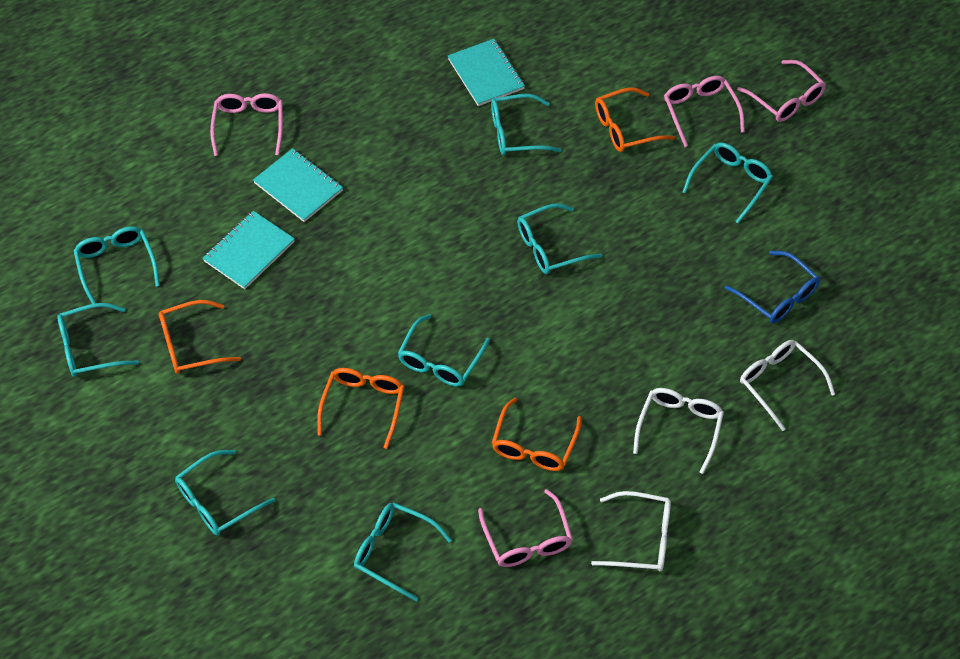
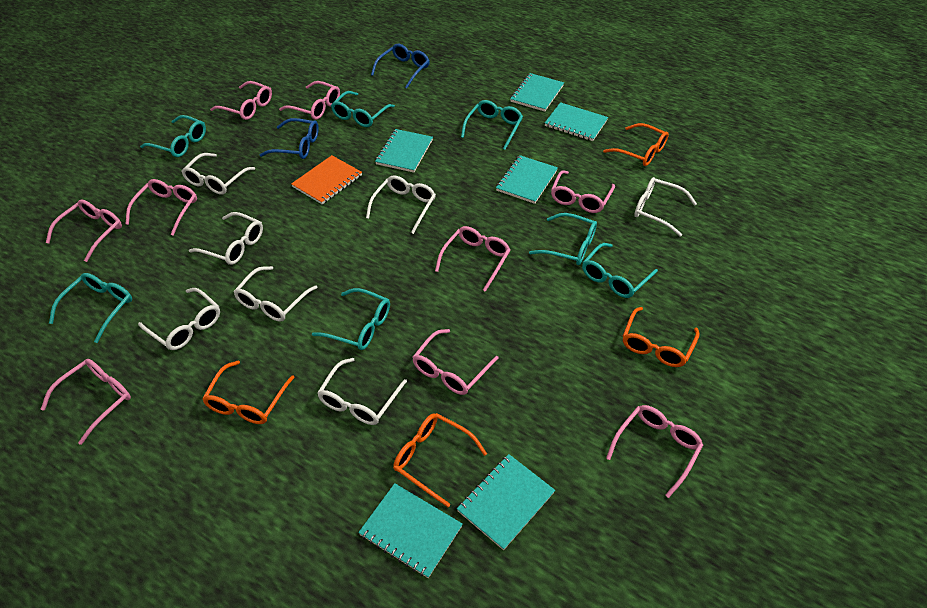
blue glasses: 1 -> 2
orange notebook: 0 -> 1
pink glasses: 4 -> 9
turquoise glasses: 8 -> 7
turquoise notebook: 3 -> 6
white glasses: 3 -> 7

